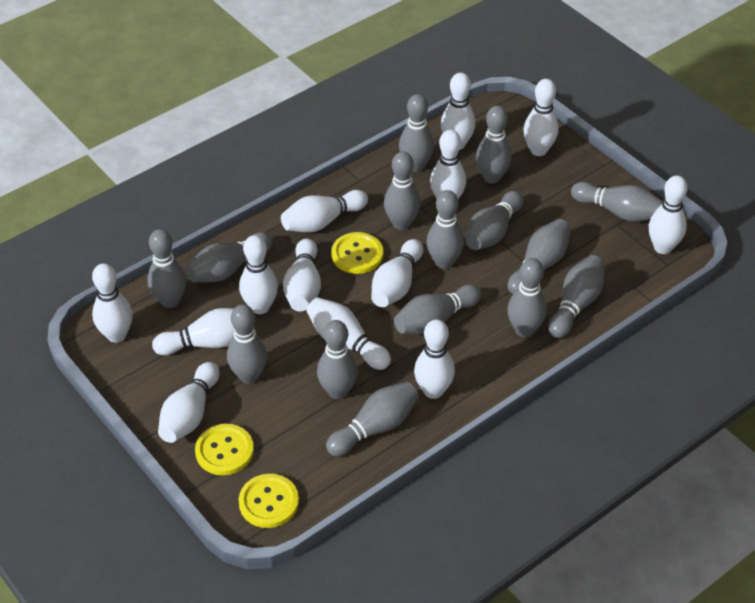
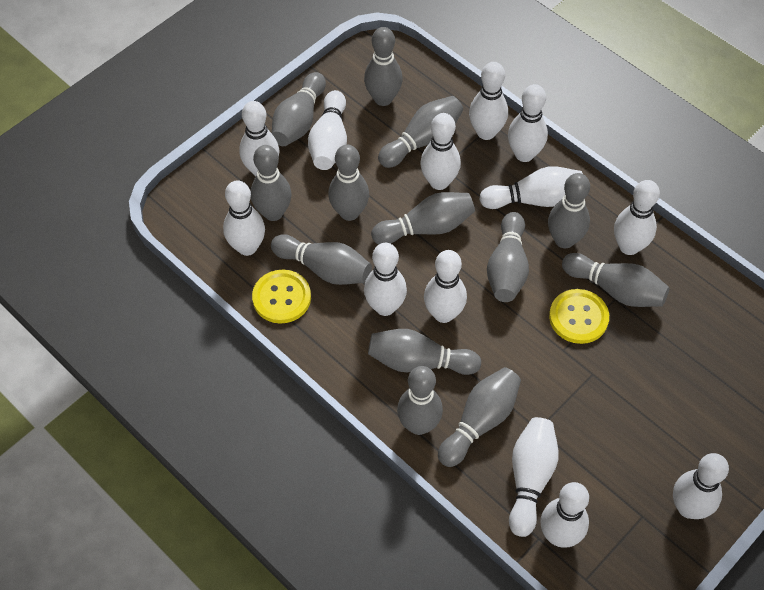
grey bowling pin: 15 -> 13
yellow button: 3 -> 2

